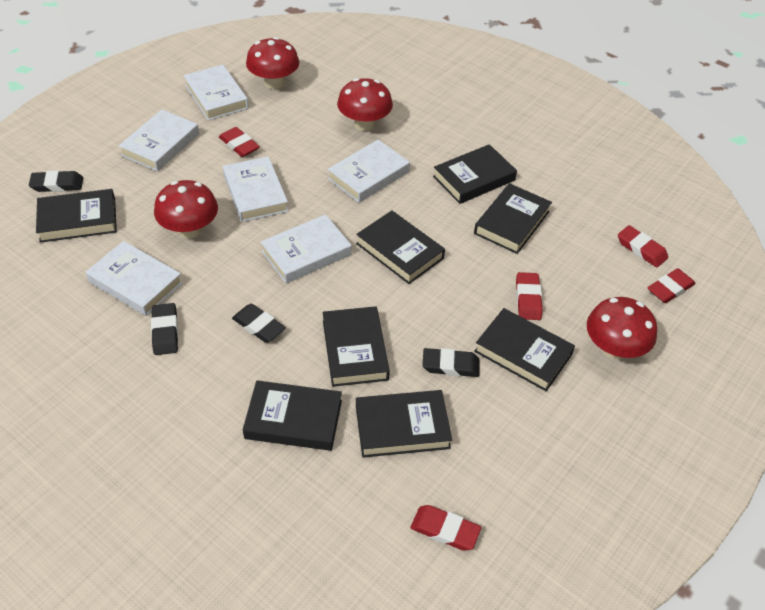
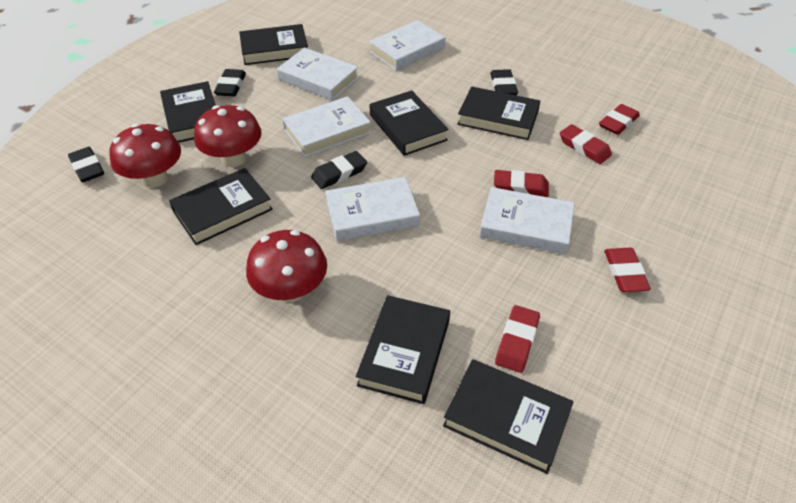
black book: 8 -> 7
red mushroom: 4 -> 3
white book: 6 -> 5

